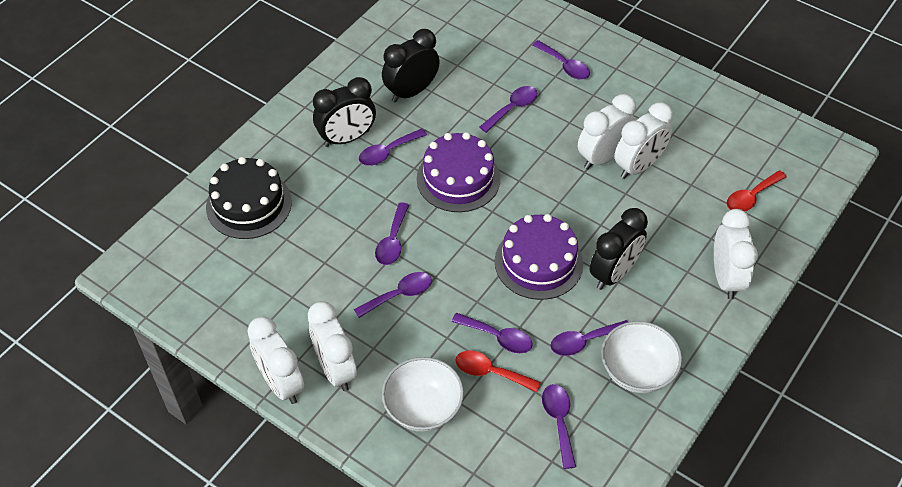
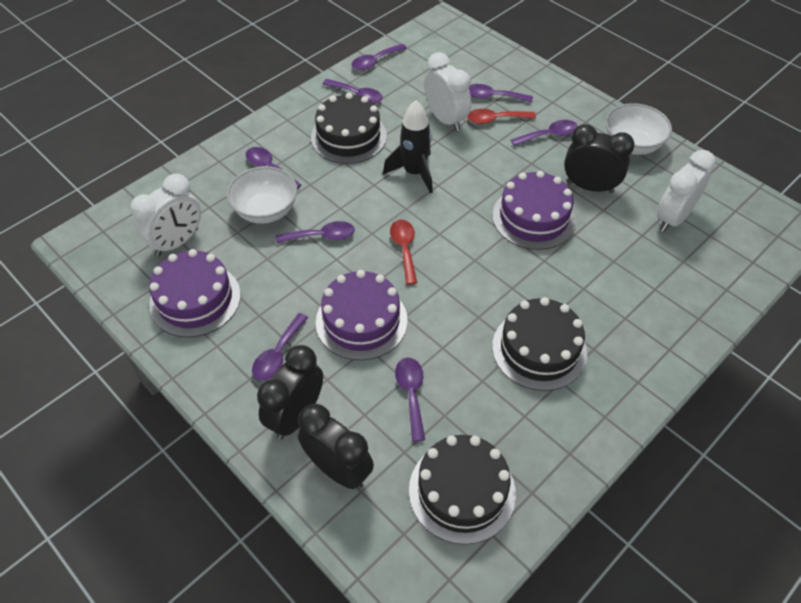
black cake: 1 -> 3
black rocket: 0 -> 1
purple cake: 2 -> 3
white clock: 5 -> 3

